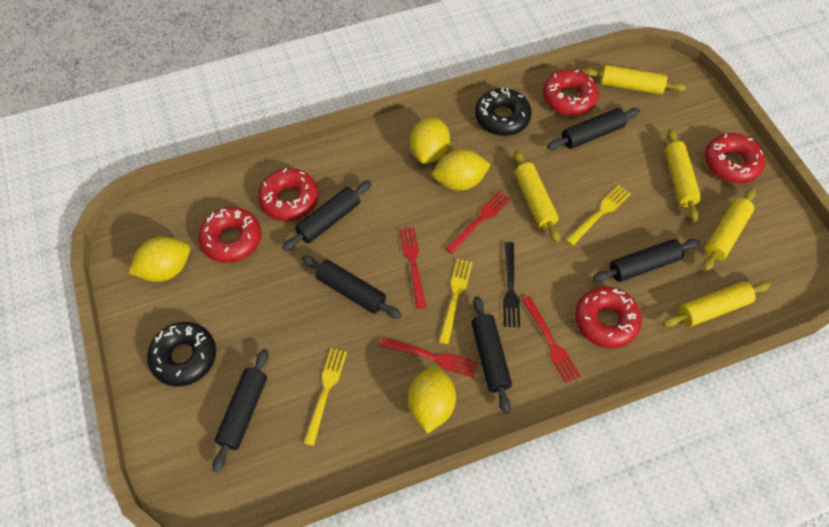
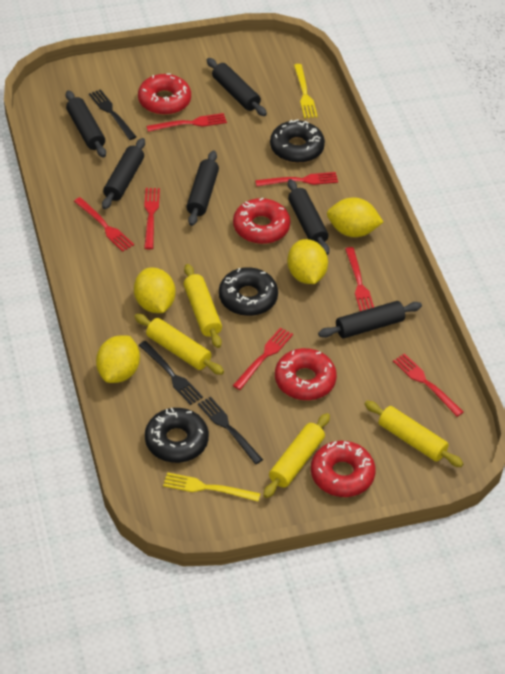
black donut: 2 -> 3
black fork: 1 -> 3
red donut: 5 -> 4
red fork: 4 -> 7
yellow fork: 3 -> 2
yellow rolling pin: 5 -> 4

